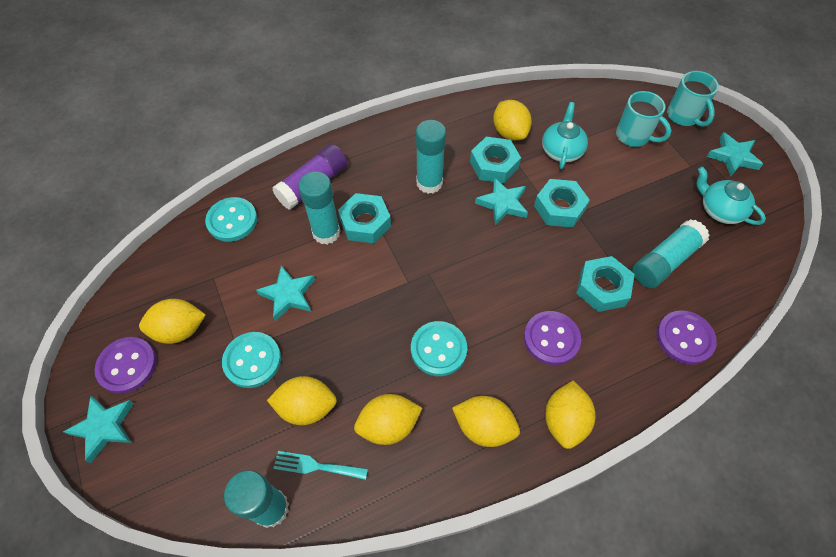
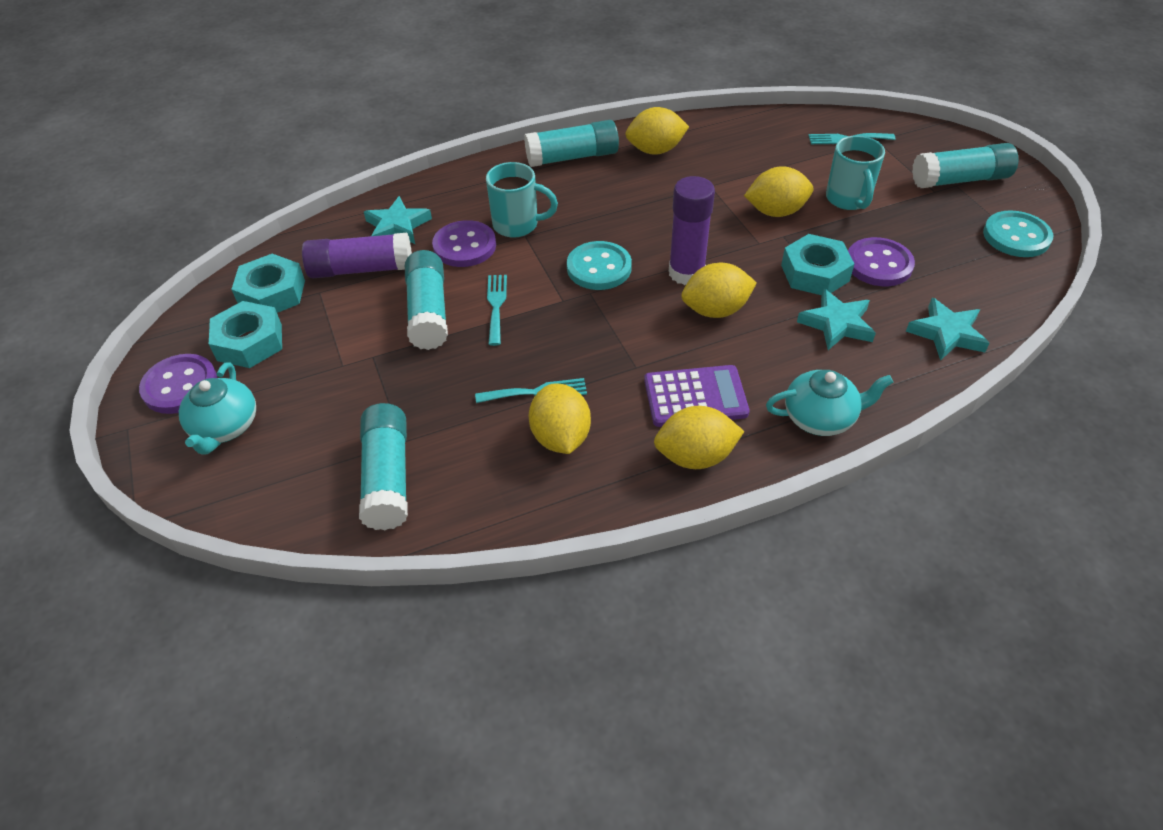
purple calculator: 0 -> 1
purple glue stick: 1 -> 2
turquoise button: 3 -> 2
turquoise fork: 1 -> 3
turquoise nut: 4 -> 3
turquoise star: 4 -> 3
yellow lemon: 6 -> 5

